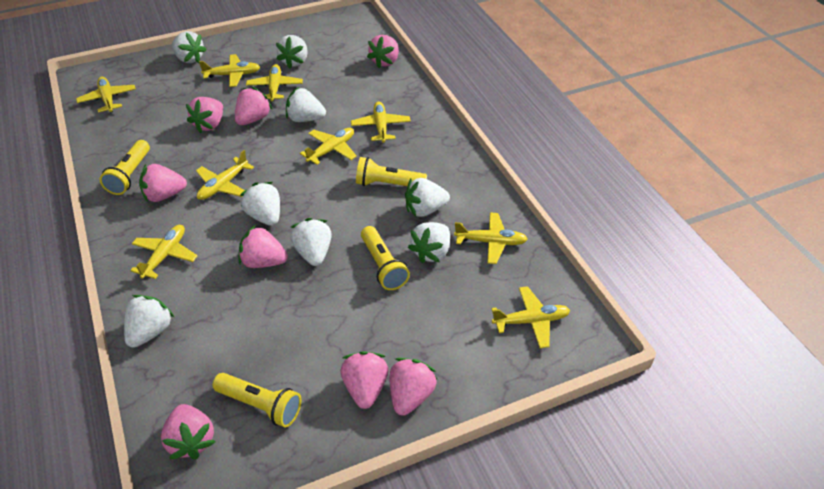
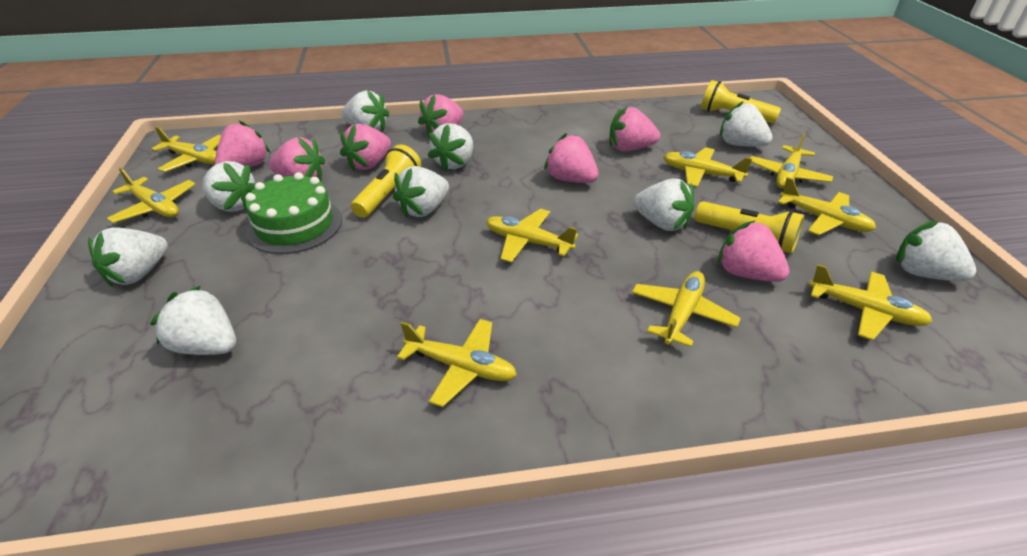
green cake: 0 -> 1
pink strawberry: 8 -> 7
white strawberry: 8 -> 9
yellow flashlight: 4 -> 3

